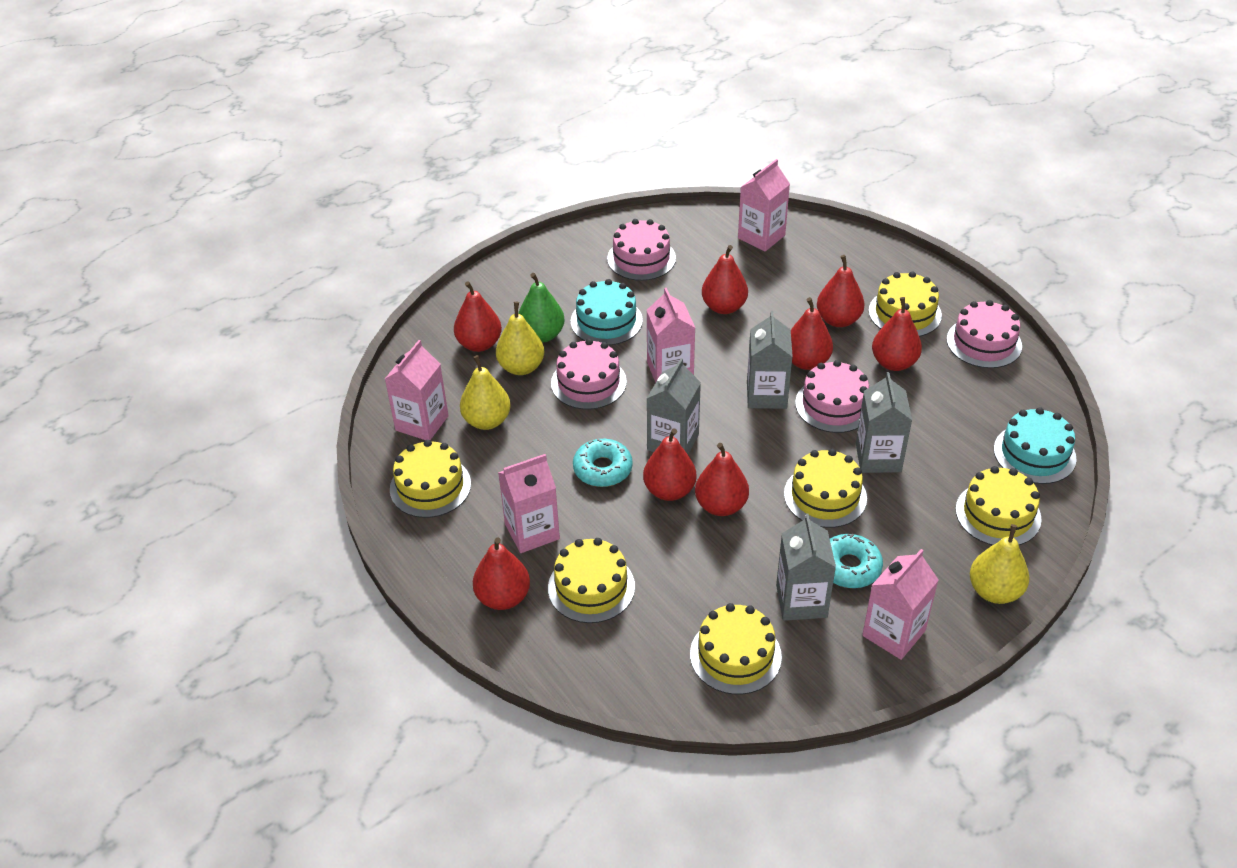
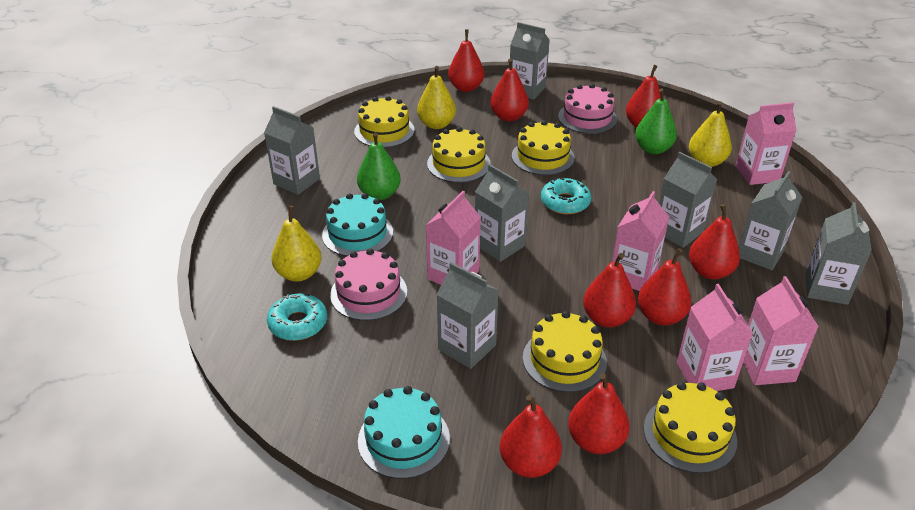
green pear: 1 -> 2
grey carton: 4 -> 7
pink cake: 4 -> 2
yellow cake: 6 -> 5

